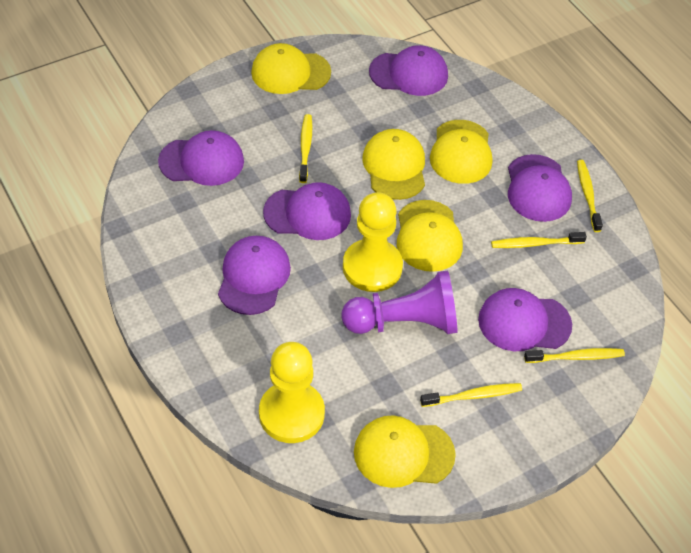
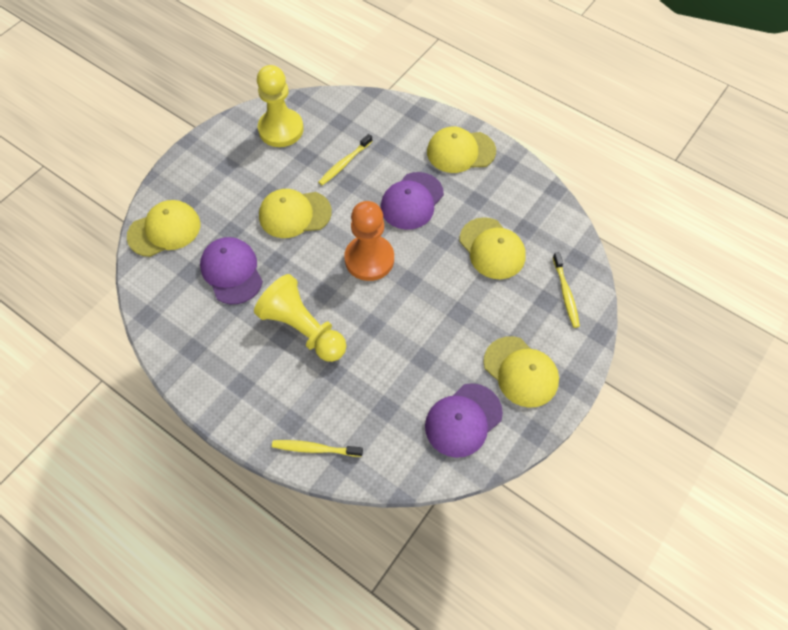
orange pawn: 0 -> 1
purple cap: 6 -> 3
purple pawn: 1 -> 0
yellow toothbrush: 5 -> 3

